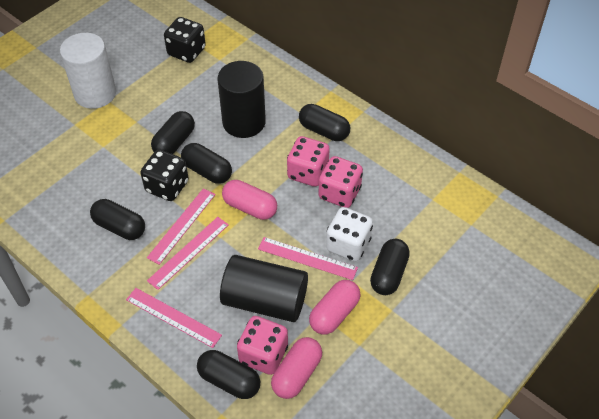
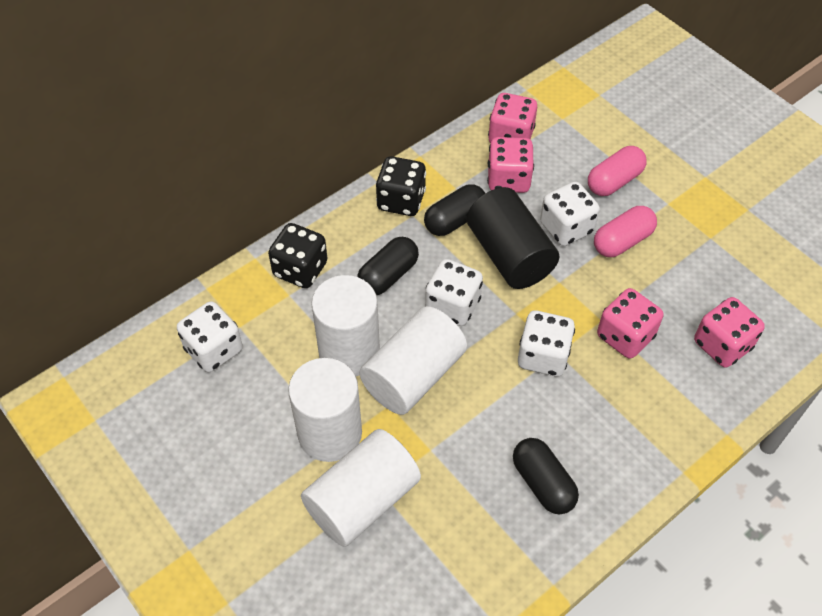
black capsule: 6 -> 3
black cylinder: 2 -> 1
pink capsule: 3 -> 2
pink dice: 3 -> 4
pink ruler: 4 -> 0
white cylinder: 1 -> 4
white dice: 1 -> 4

